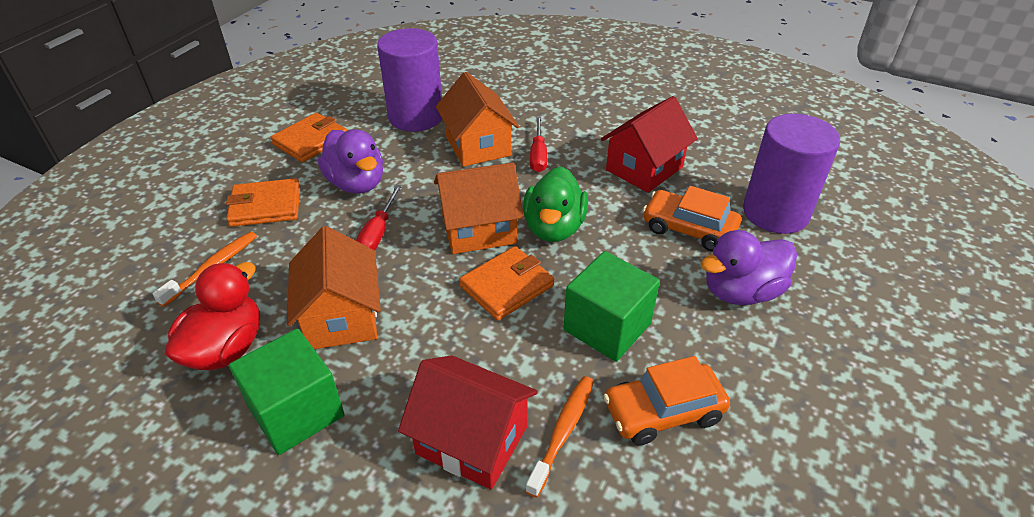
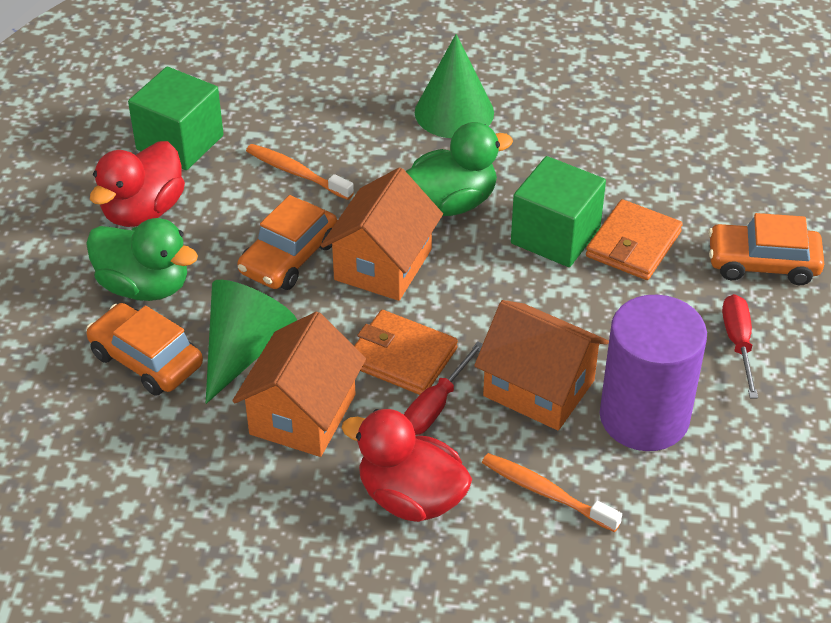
green cone: 0 -> 2
green duck: 1 -> 2
orange car: 2 -> 3
orange wallet: 3 -> 2
purple cylinder: 2 -> 1
purple duck: 2 -> 0
red duck: 1 -> 2
red house: 2 -> 0

